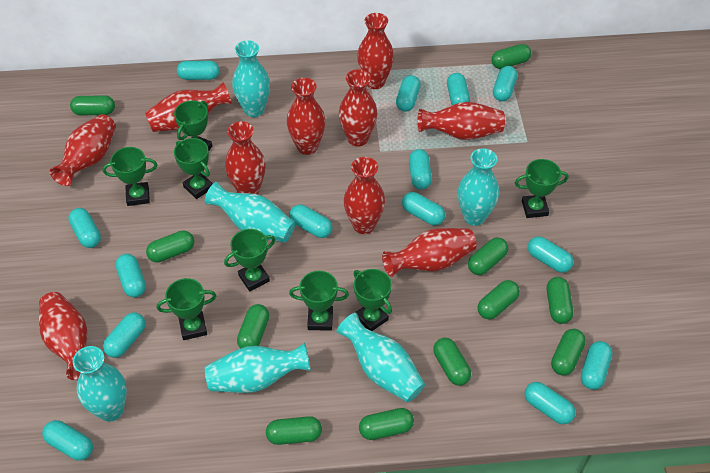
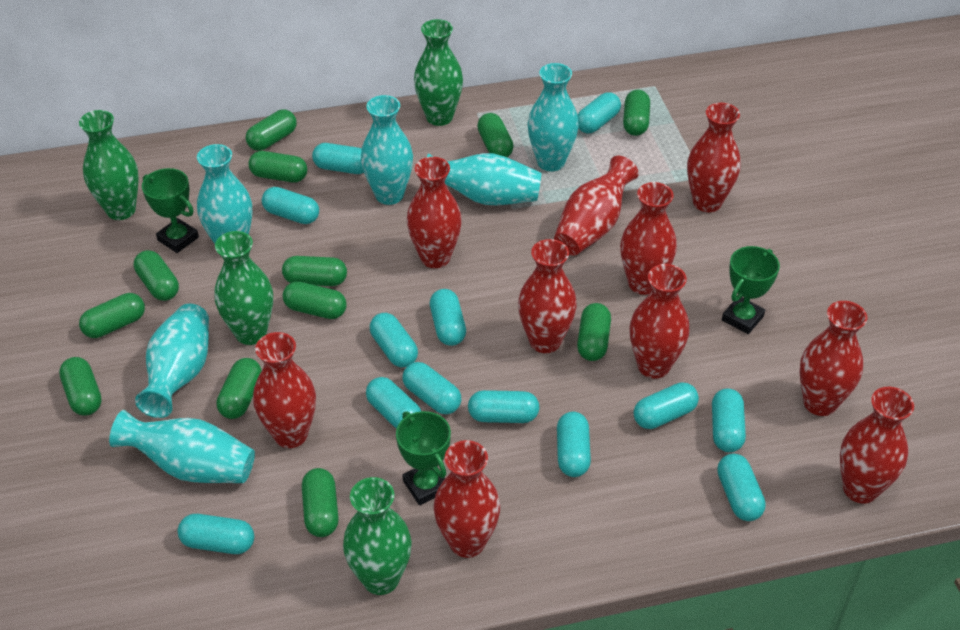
green capsule: 11 -> 12
green trophy: 8 -> 3
green vase: 0 -> 4
turquoise capsule: 14 -> 13

